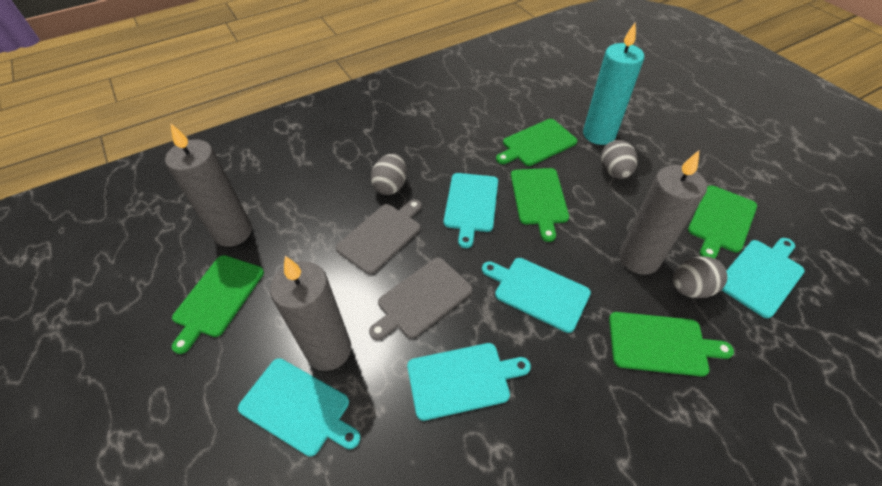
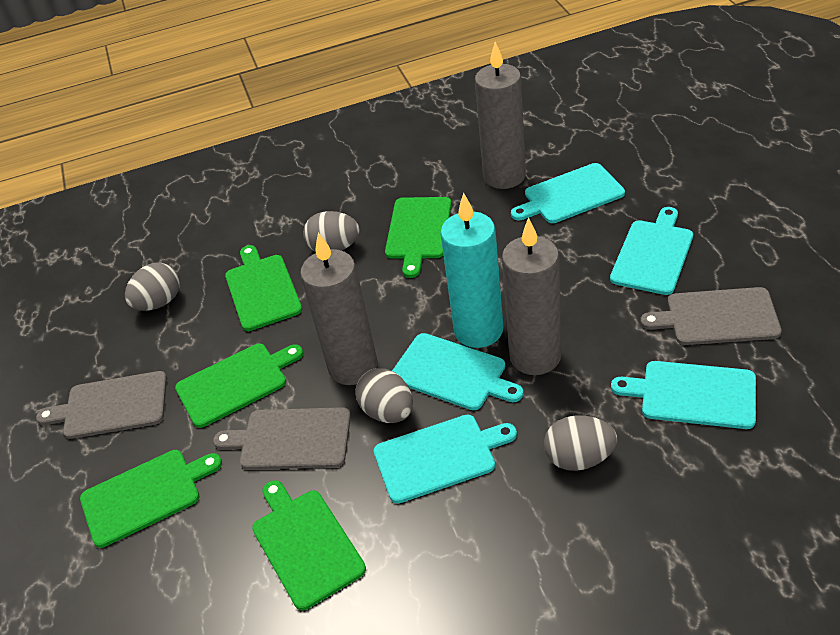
grey cutting board: 2 -> 3
grey egg: 3 -> 4

